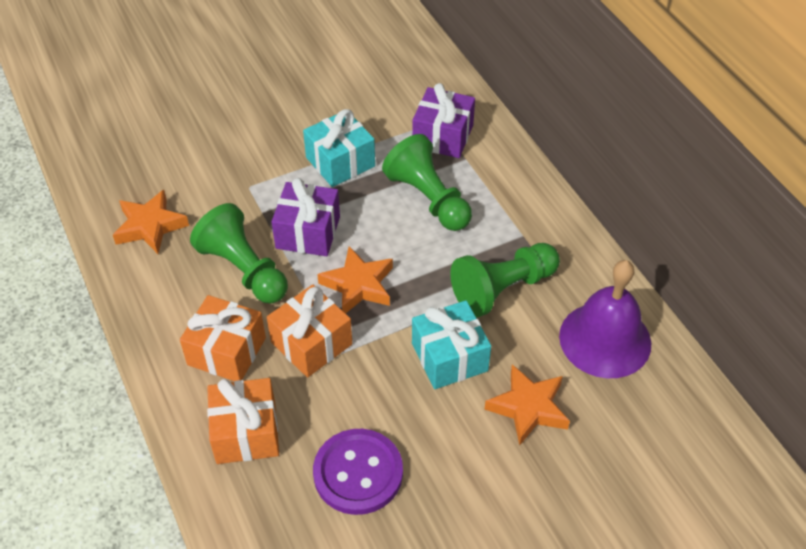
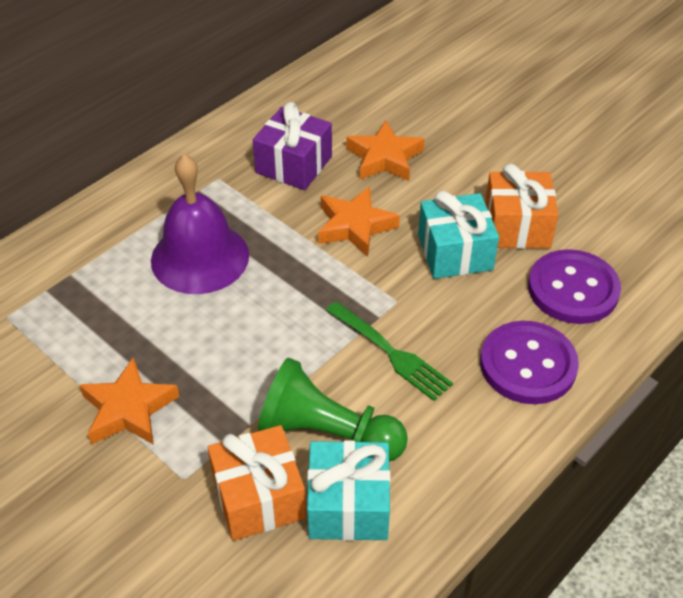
green fork: 0 -> 1
green pawn: 3 -> 1
orange gift: 3 -> 2
purple button: 1 -> 2
purple gift: 2 -> 1

